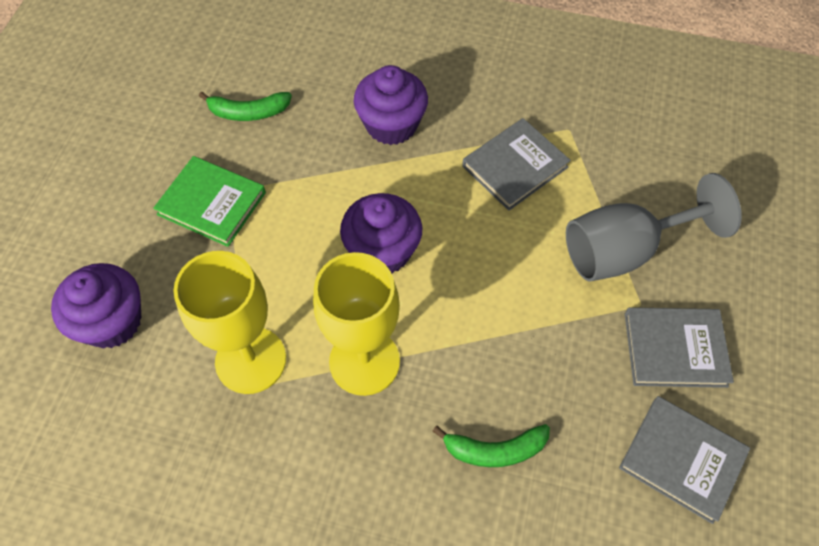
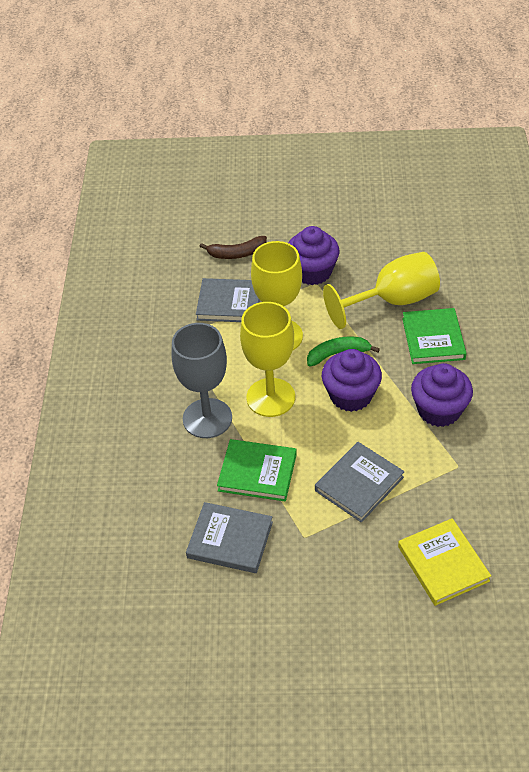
brown banana: 0 -> 1
green banana: 2 -> 1
green book: 1 -> 2
yellow book: 0 -> 1
yellow goblet: 2 -> 3

